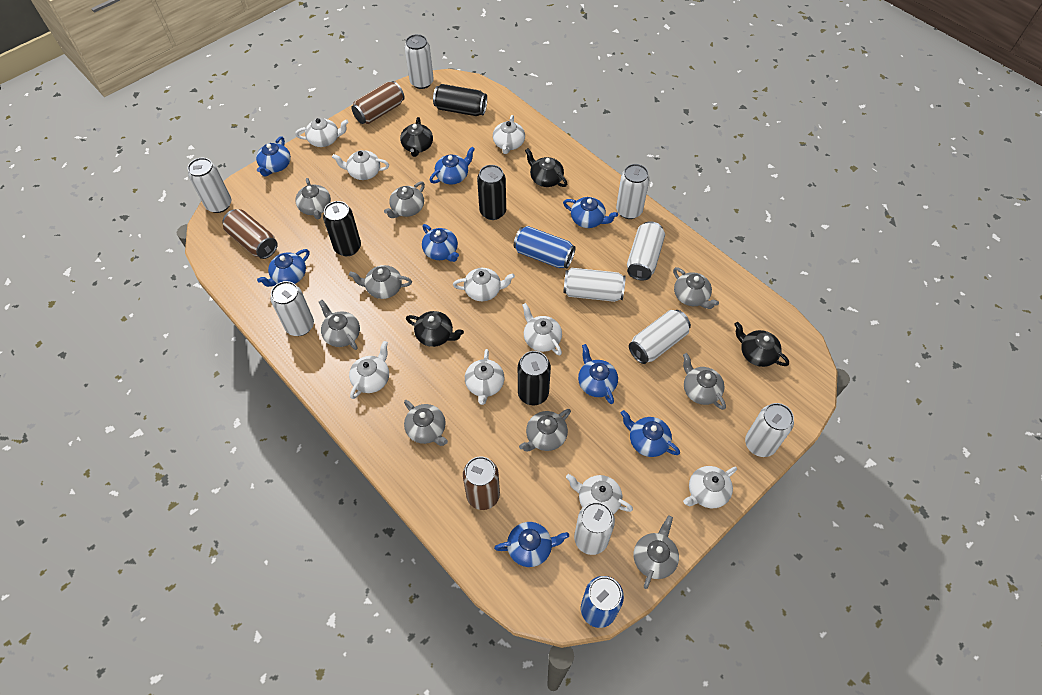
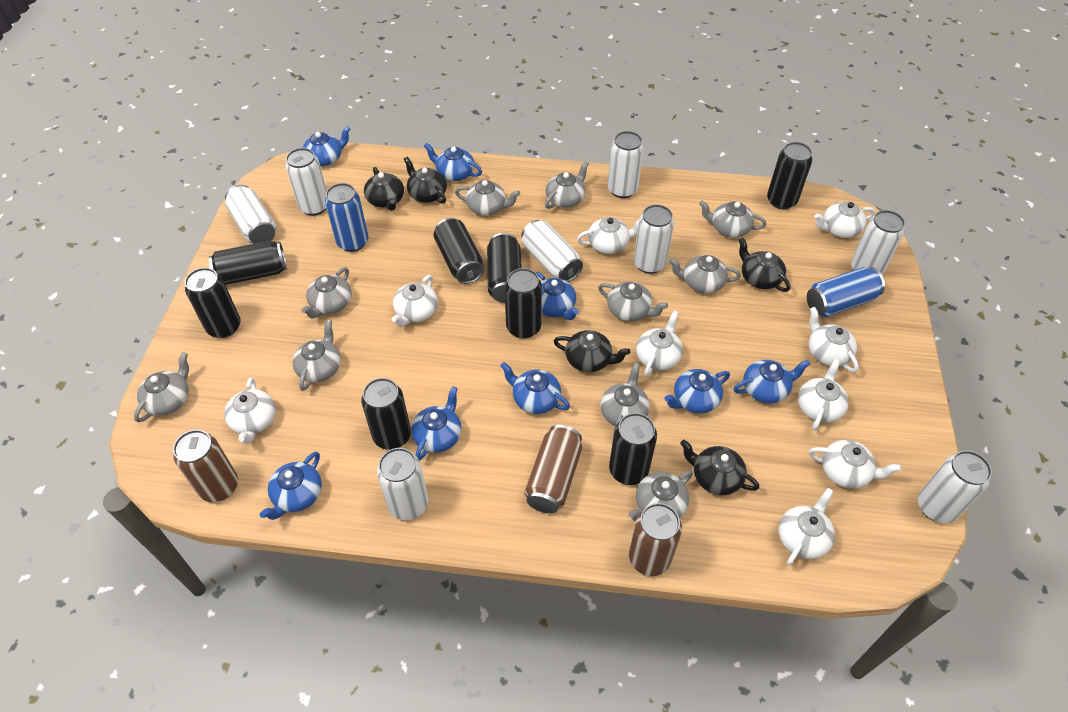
black can: 4 -> 8
black teapot: 4 -> 5
grey teapot: 9 -> 10
white can: 9 -> 8

